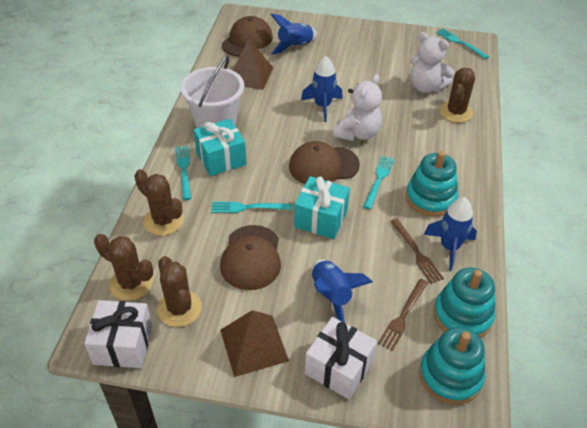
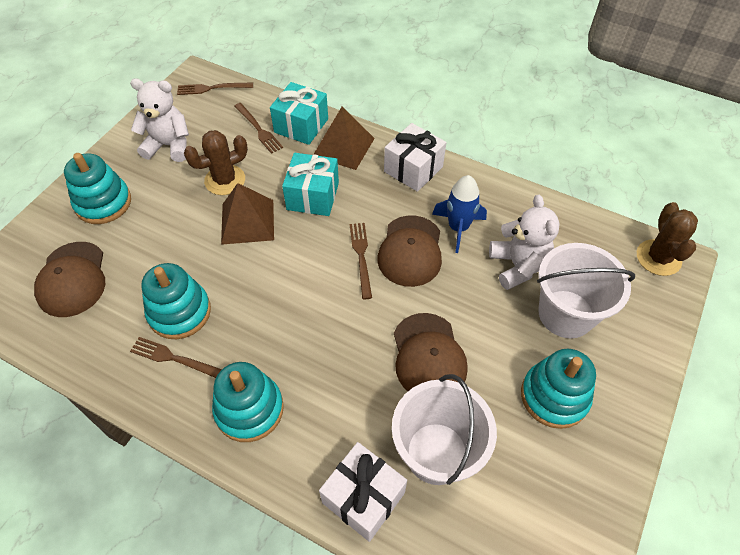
blue rocket: 4 -> 1
brown cactus: 4 -> 2
brown fork: 2 -> 4
turquoise fork: 4 -> 0
turquoise stacking toy: 3 -> 4
white bucket: 1 -> 2

